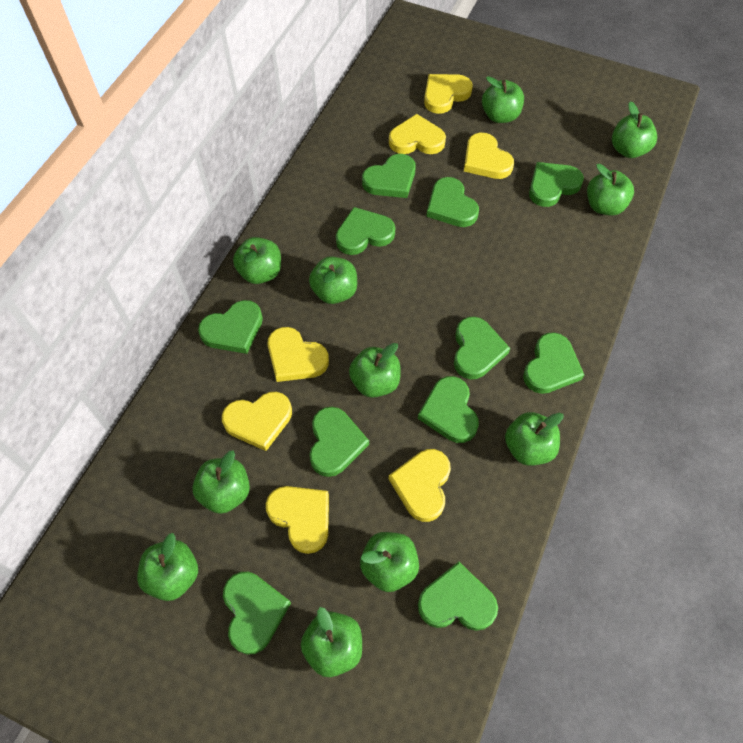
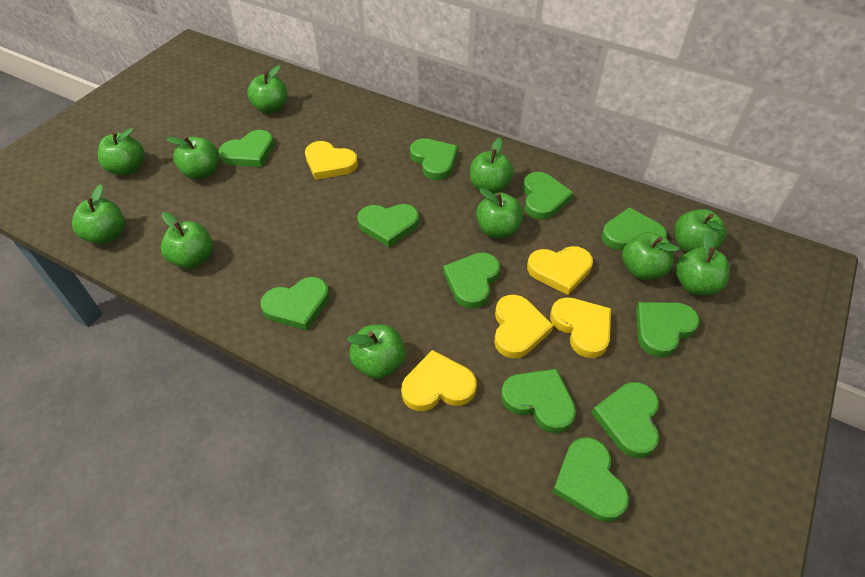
yellow heart: 7 -> 5

